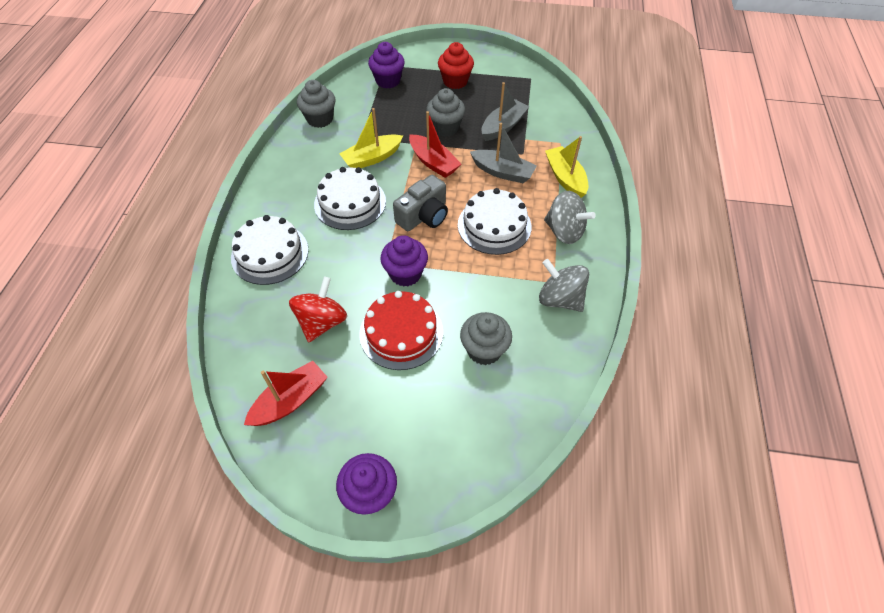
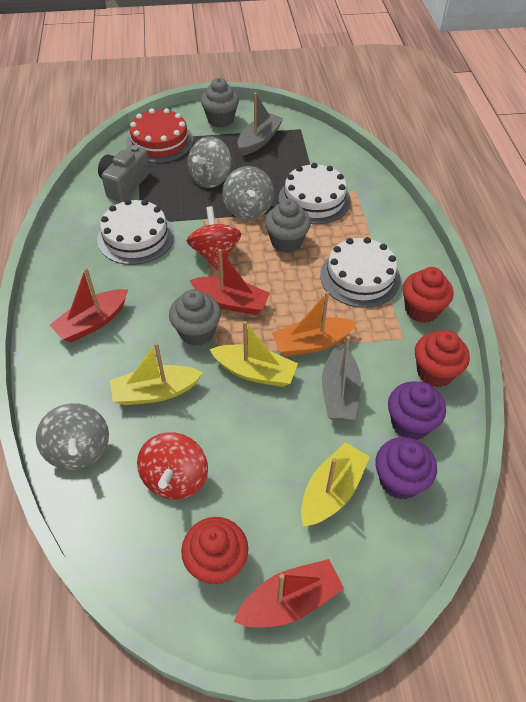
grey spinning top: 2 -> 3
orange boat: 0 -> 1
purple cupcake: 3 -> 2
red boat: 2 -> 3
red cupcake: 1 -> 3
red spinning top: 1 -> 2
yellow boat: 2 -> 3

